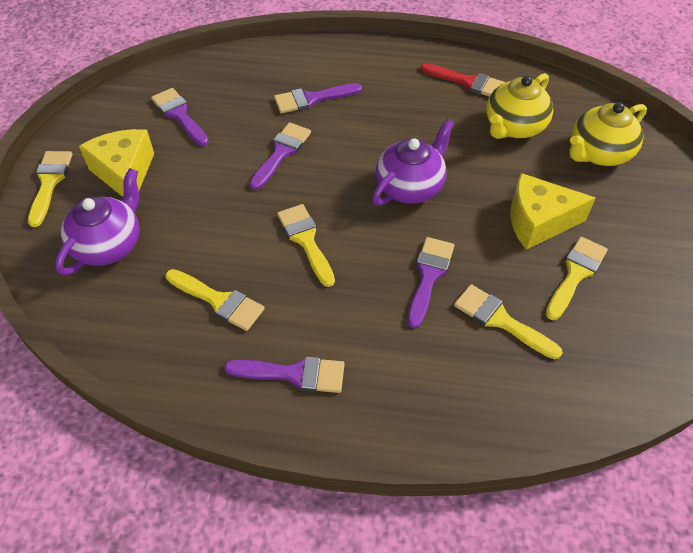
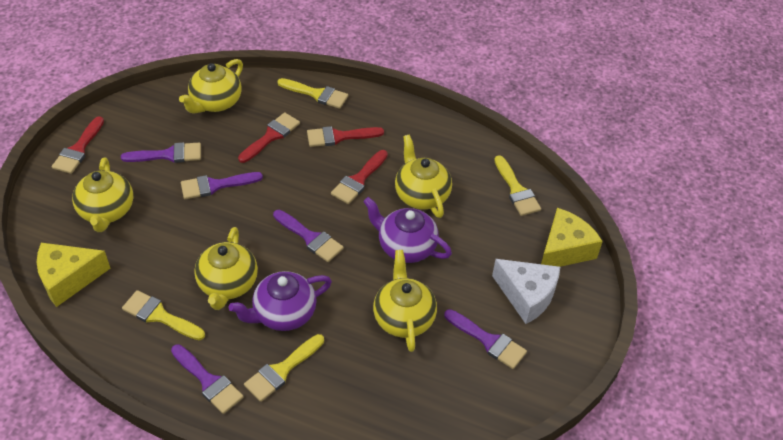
red brush: 1 -> 4
white cheese: 0 -> 1
yellow brush: 5 -> 4
yellow teapot: 2 -> 5

